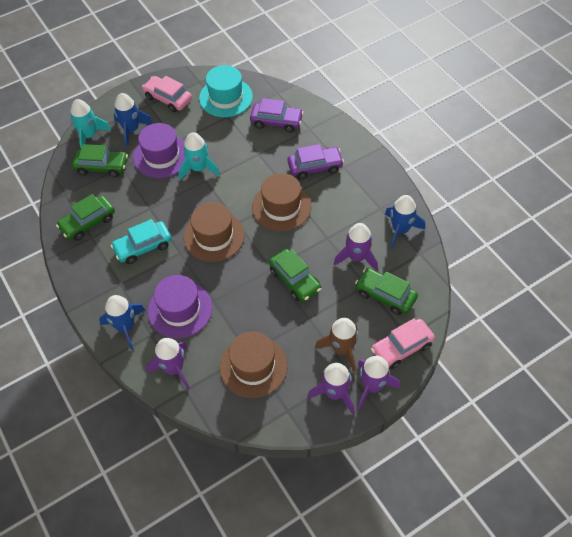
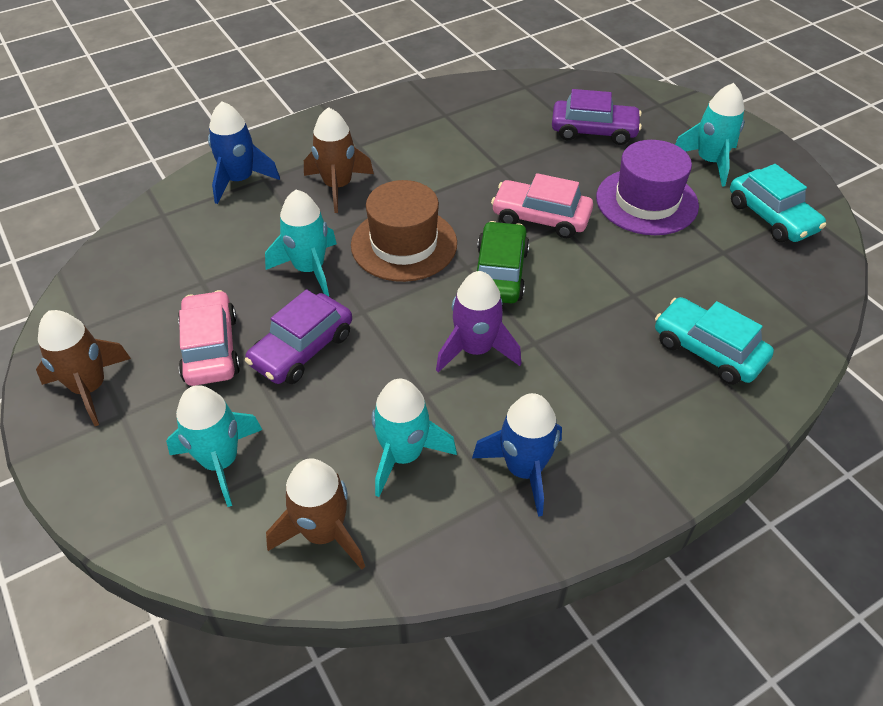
blue rocket: 3 -> 2
brown hat: 3 -> 1
brown rocket: 1 -> 3
green car: 4 -> 1
purple hat: 2 -> 1
purple rocket: 4 -> 1
turquoise car: 1 -> 2
turquoise hat: 1 -> 0
turquoise rocket: 2 -> 4

